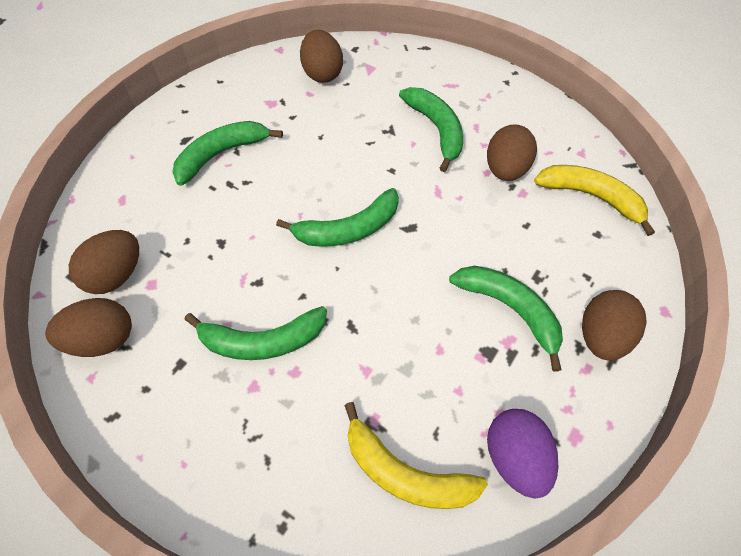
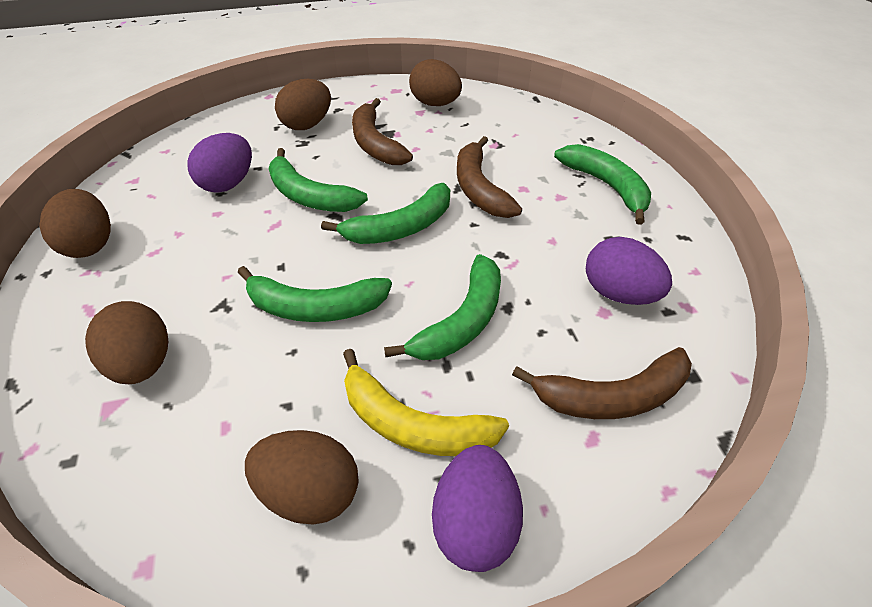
brown banana: 0 -> 3
purple egg: 1 -> 3
yellow banana: 2 -> 1

